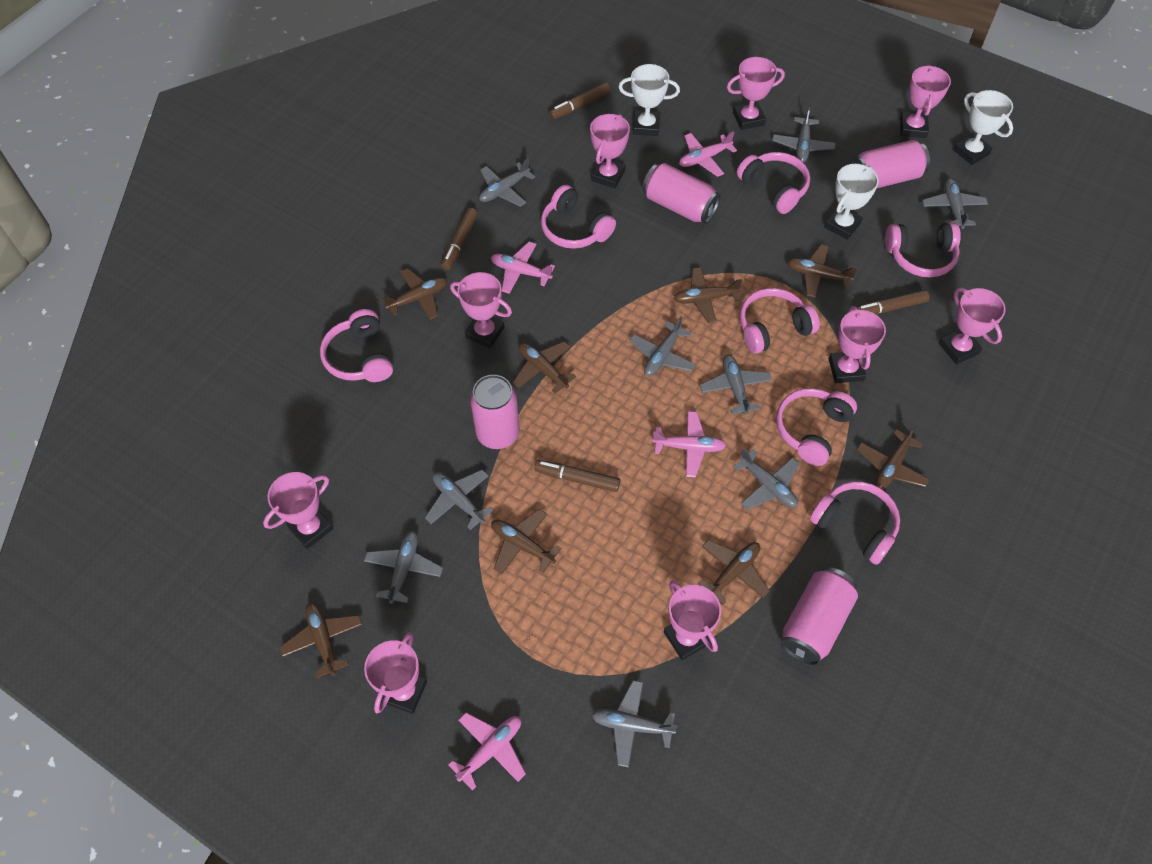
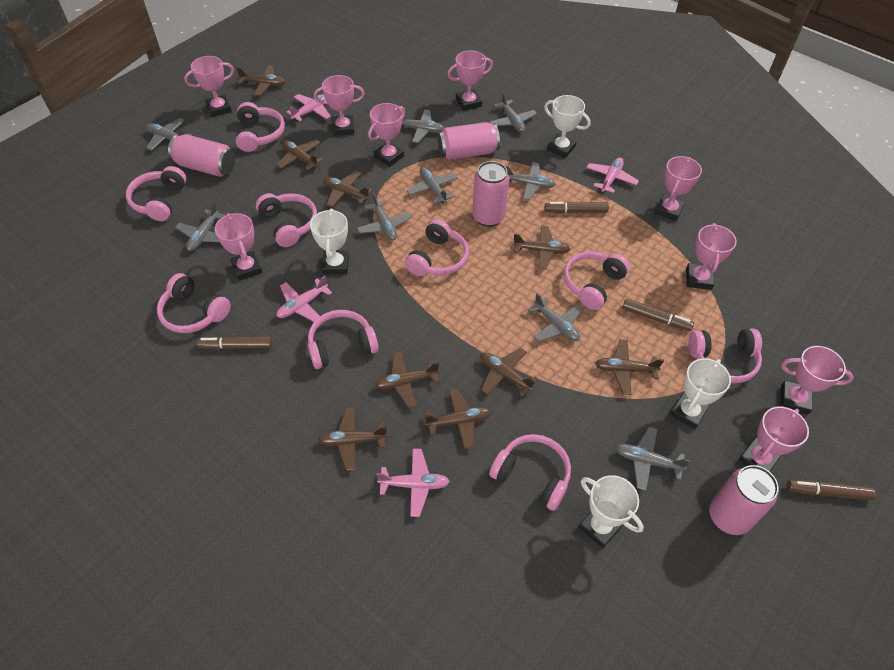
brown plane: 8 -> 9
pink headphones: 7 -> 9
white trophy: 3 -> 4

